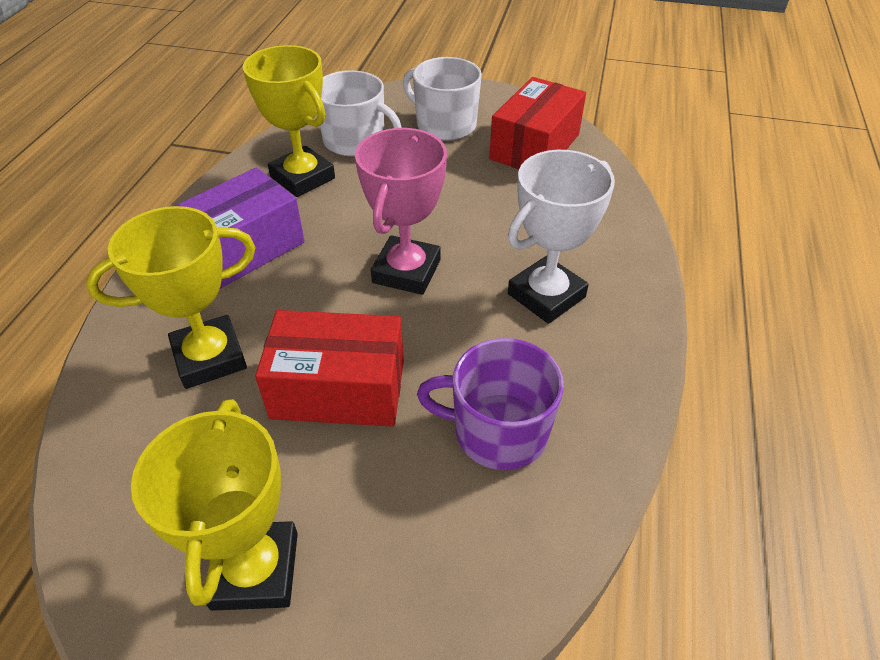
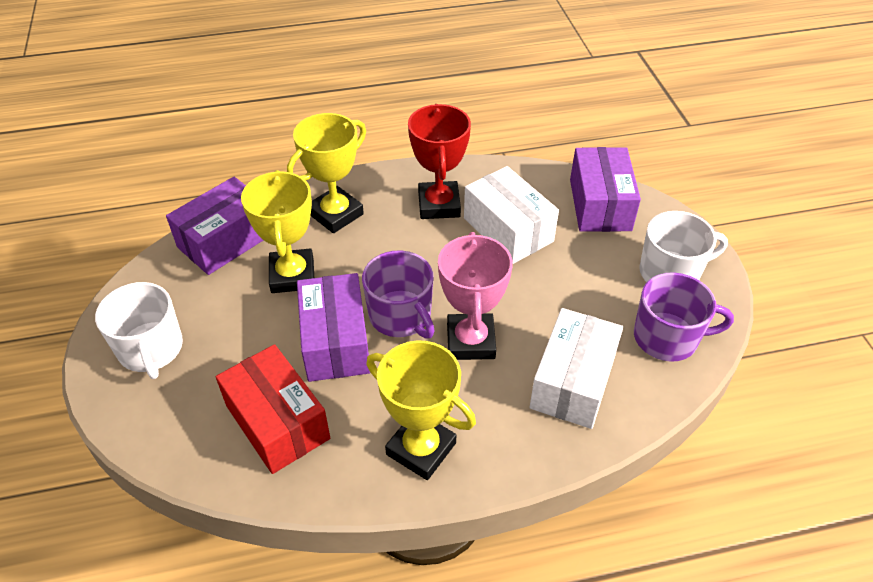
purple box: 1 -> 3
purple mug: 1 -> 2
red box: 2 -> 1
red trophy: 0 -> 1
white box: 0 -> 2
white trophy: 1 -> 0

